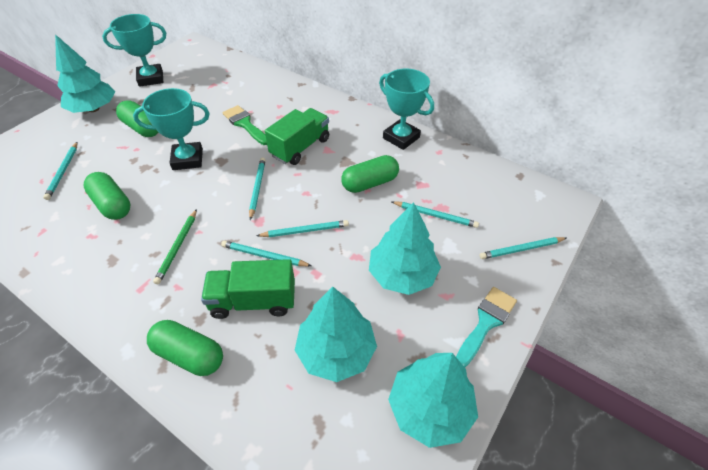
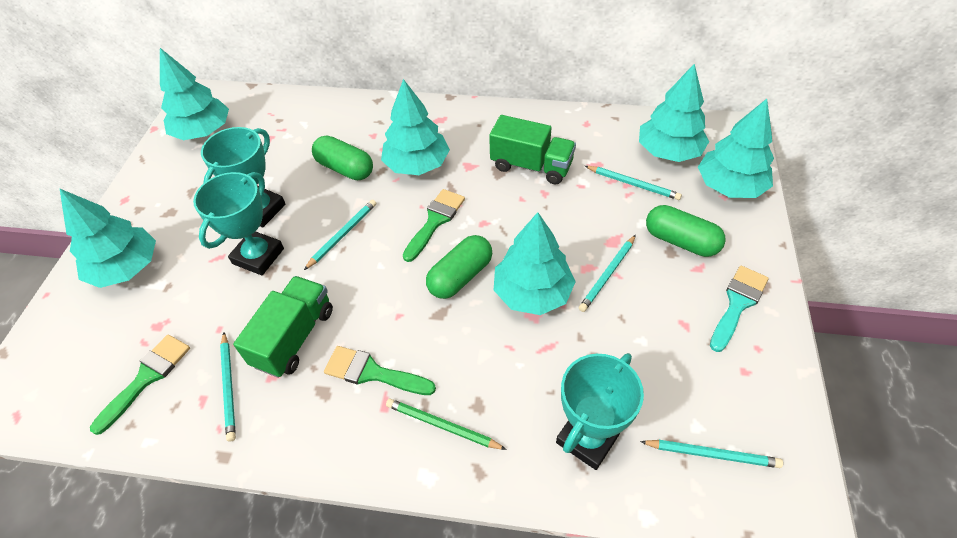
green brush: 1 -> 3
green capsule: 4 -> 3
turquoise pencil: 6 -> 5
turquoise tree: 4 -> 6

